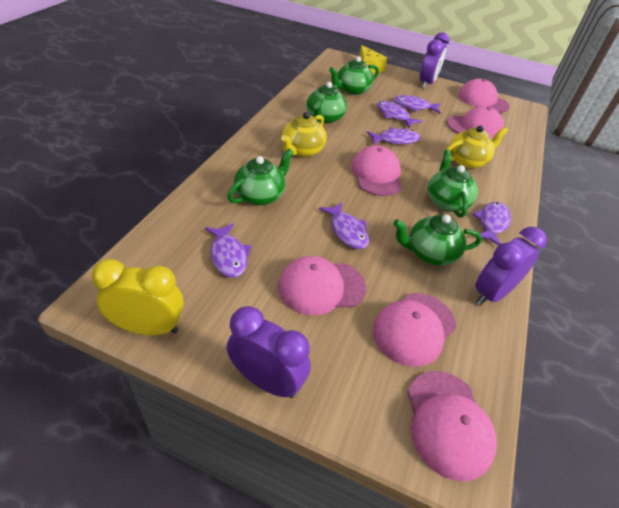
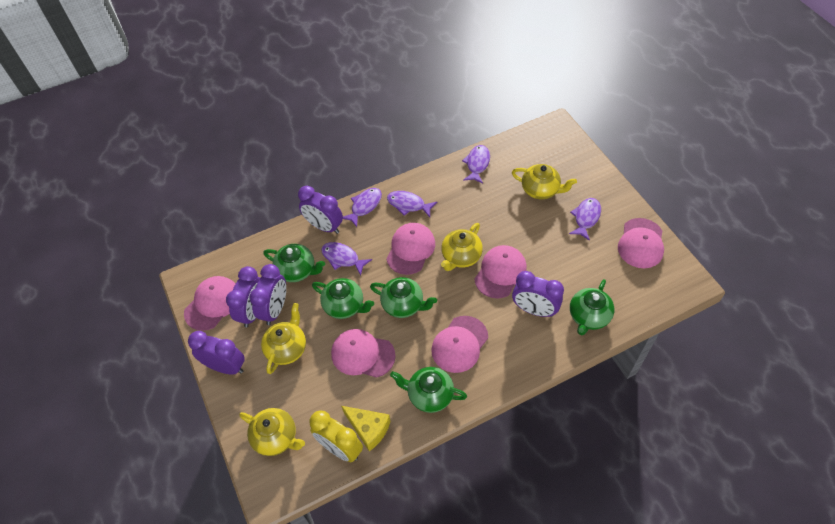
purple clock: 3 -> 5
purple fish: 6 -> 5
yellow teapot: 2 -> 4

